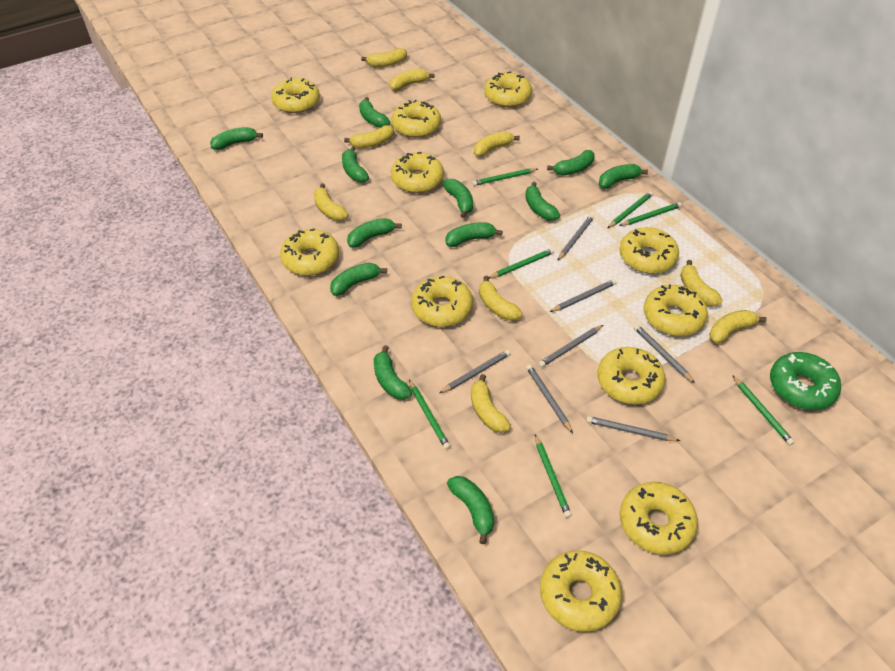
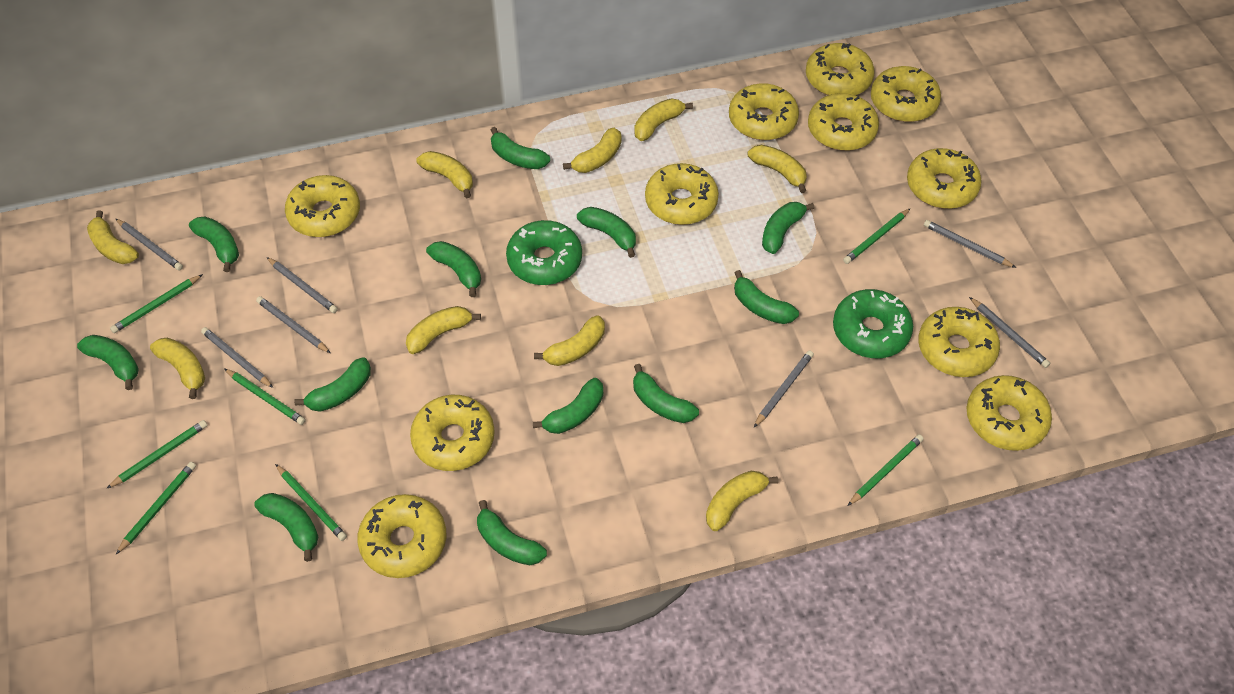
green donut: 1 -> 2

